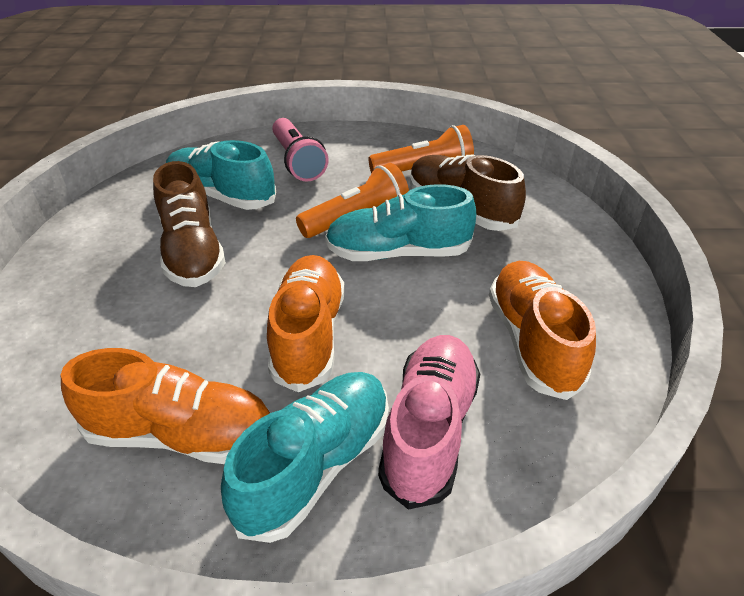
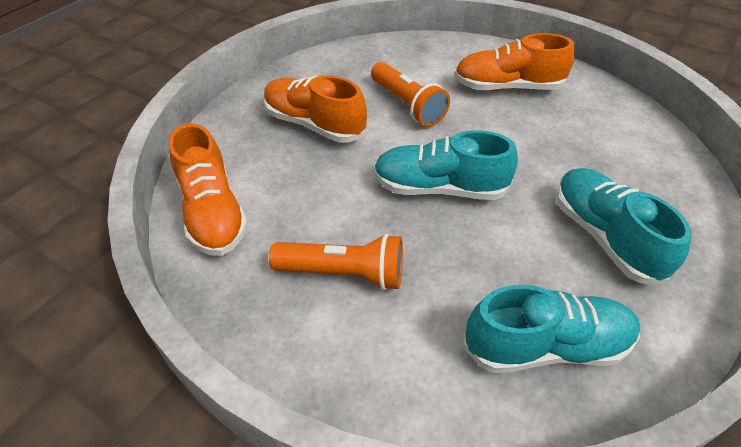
brown shoe: 2 -> 0
pink flashlight: 1 -> 0
pink shoe: 1 -> 0

